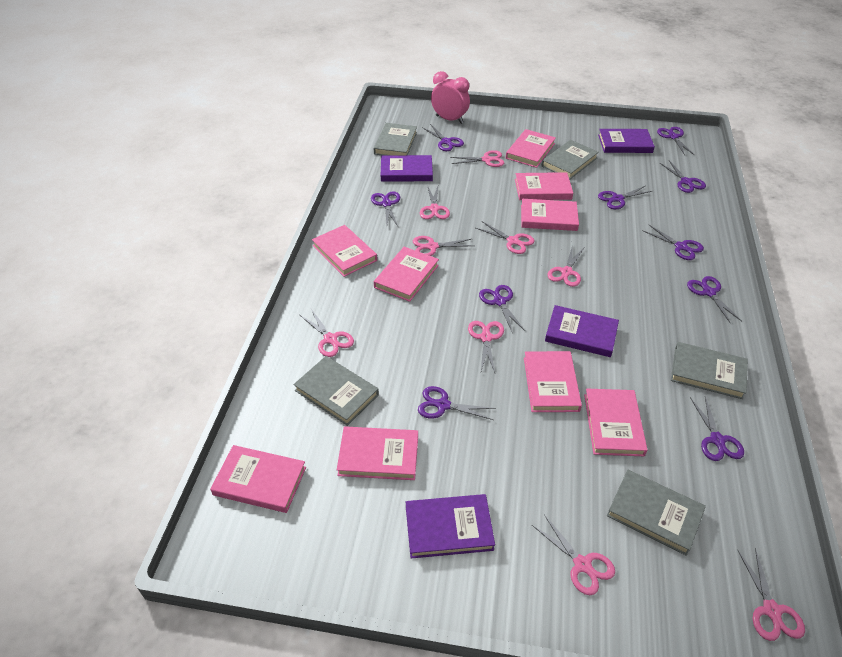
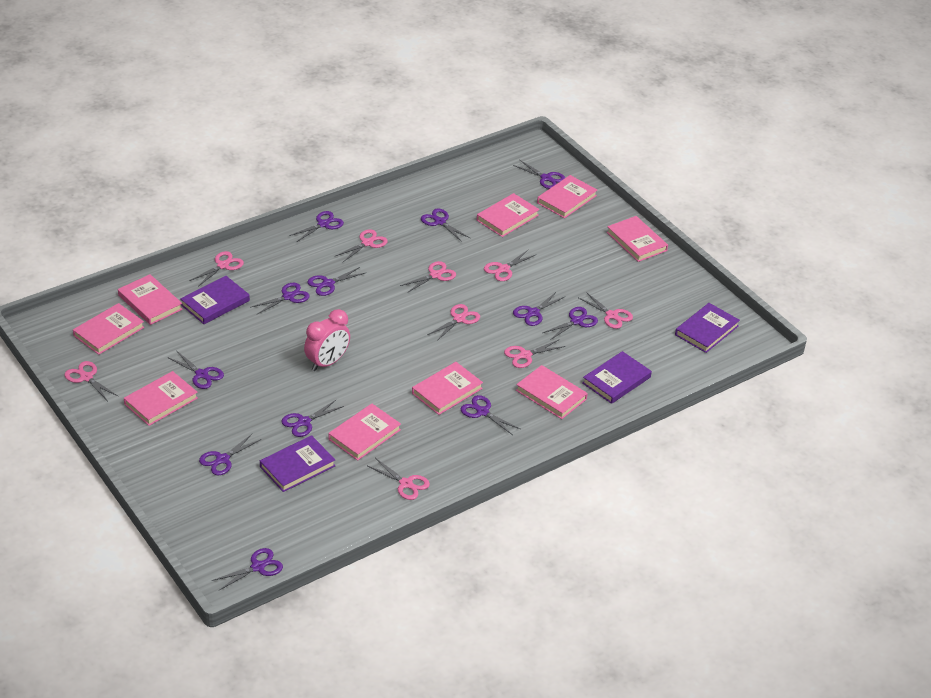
grey book: 5 -> 0
purple scissors: 10 -> 12

